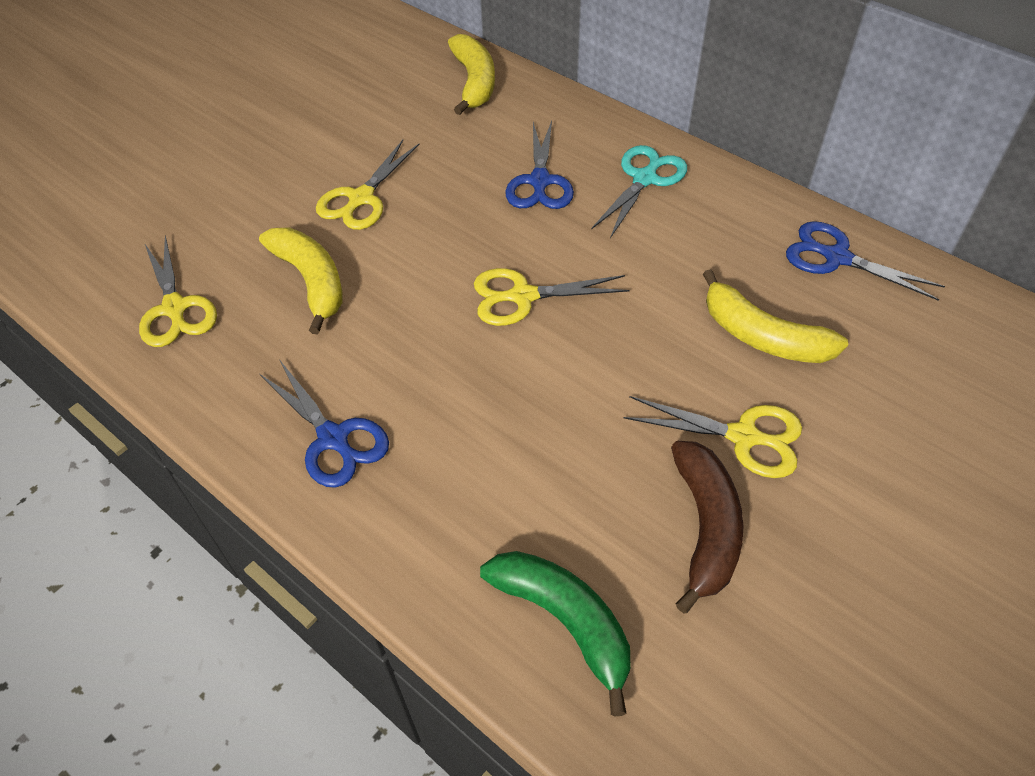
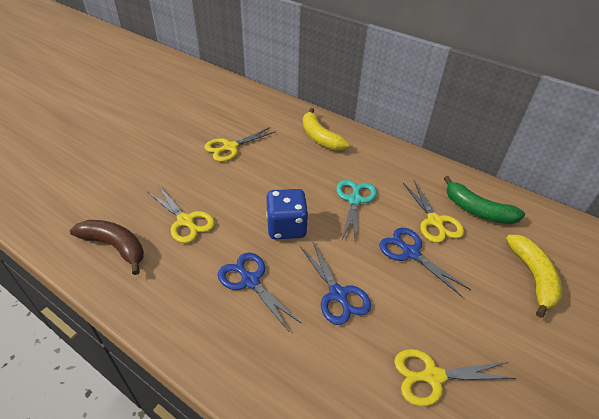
blue dice: 0 -> 1
yellow banana: 3 -> 2

